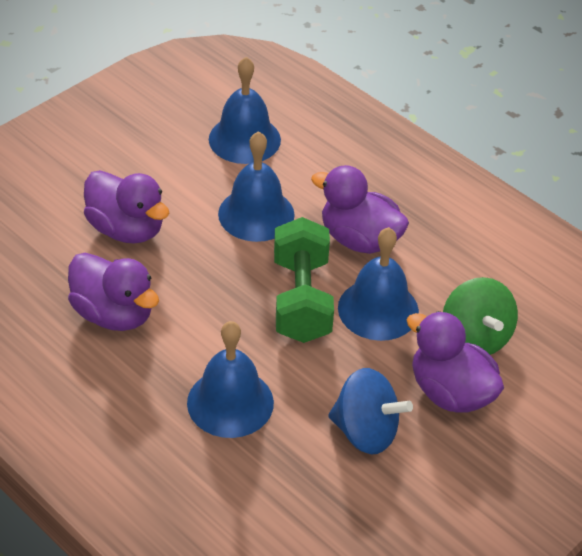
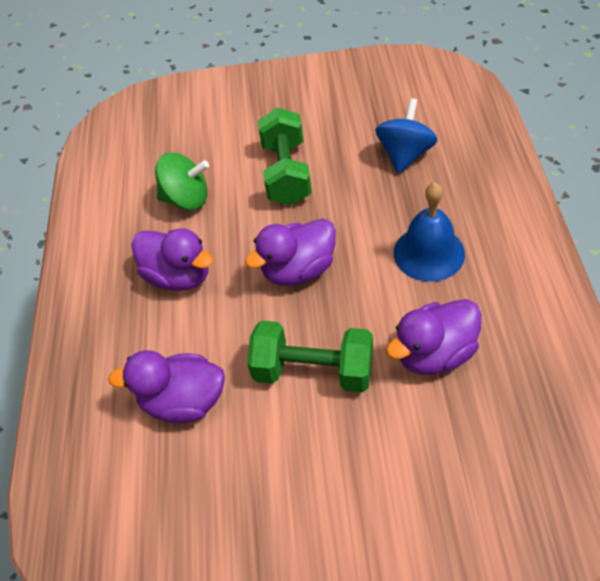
blue bell: 4 -> 1
green dumbbell: 1 -> 2

